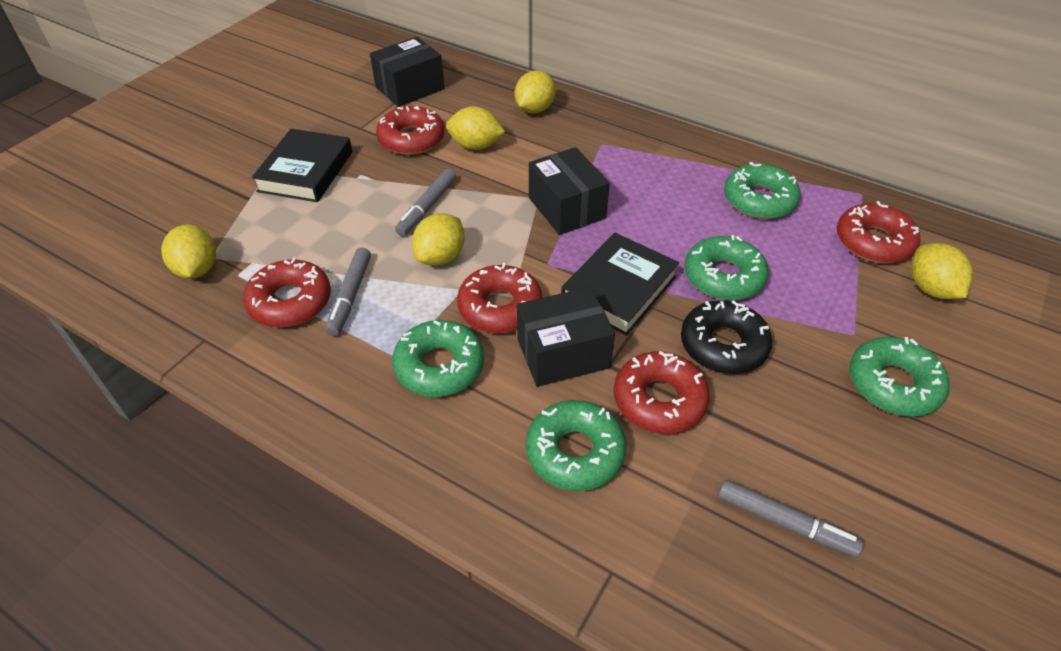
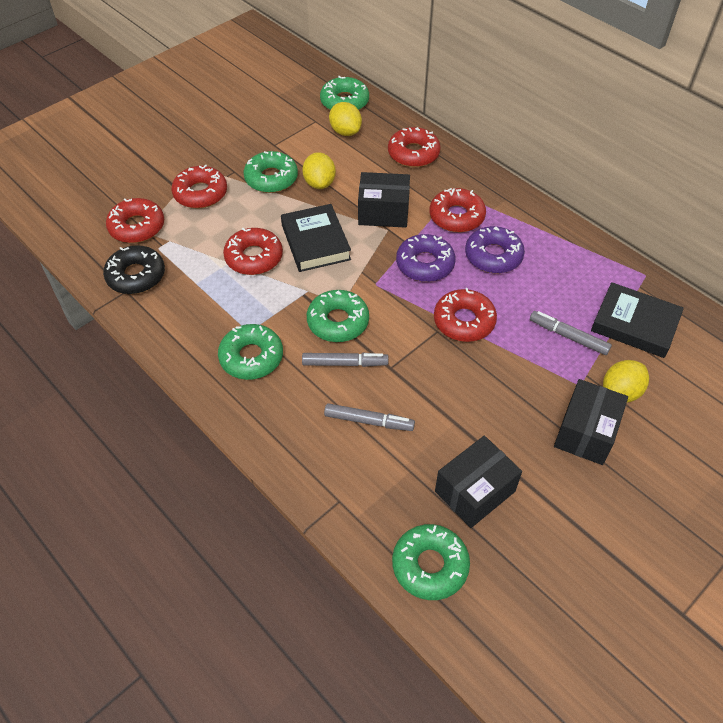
purple donut: 0 -> 2
red donut: 5 -> 6
yellow lemon: 5 -> 3

